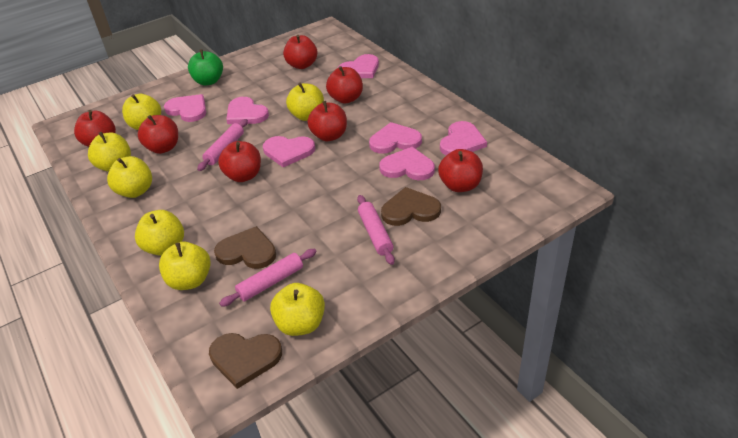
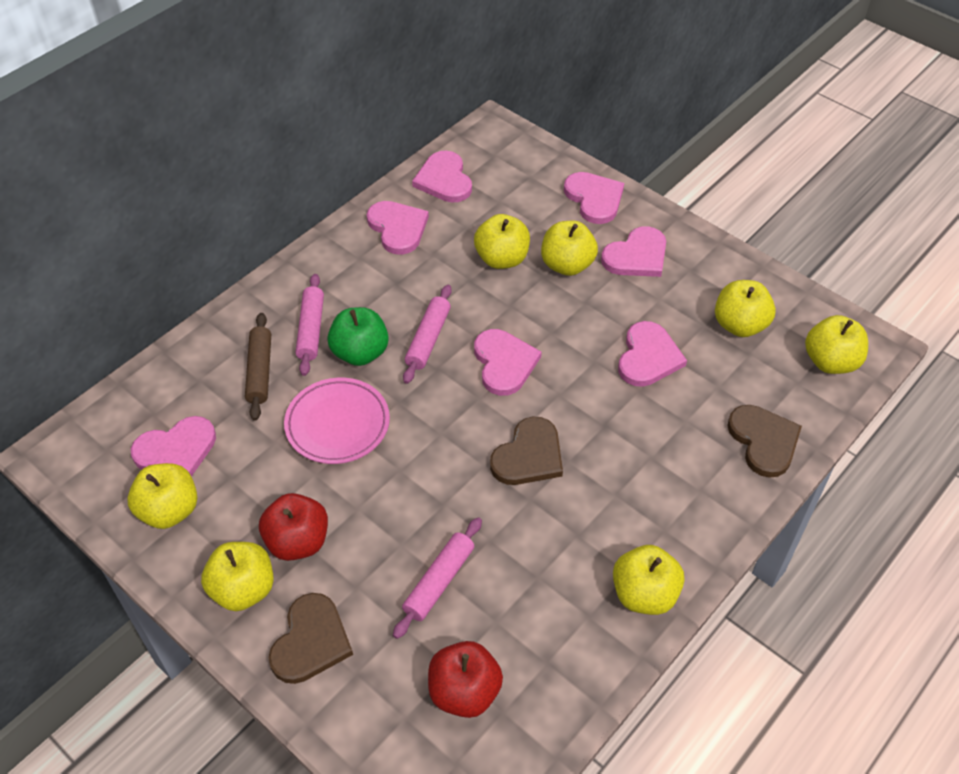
brown rolling pin: 0 -> 1
pink plate: 0 -> 1
red apple: 7 -> 2

